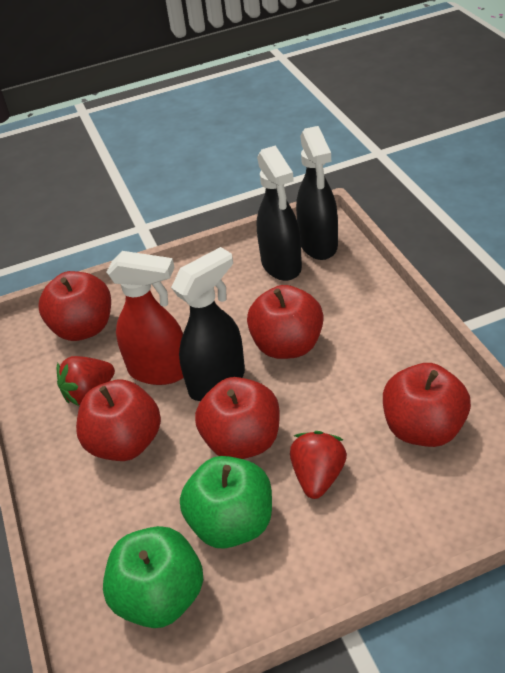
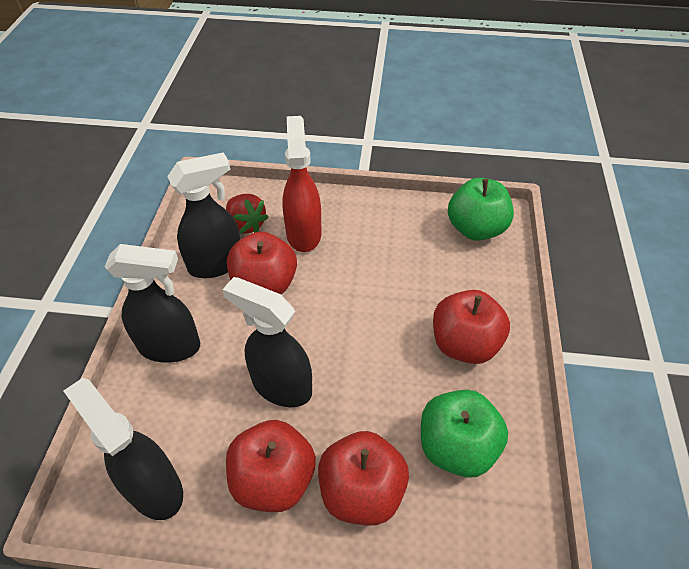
black spray bottle: 3 -> 4
red apple: 5 -> 4
red strawberry: 2 -> 1

